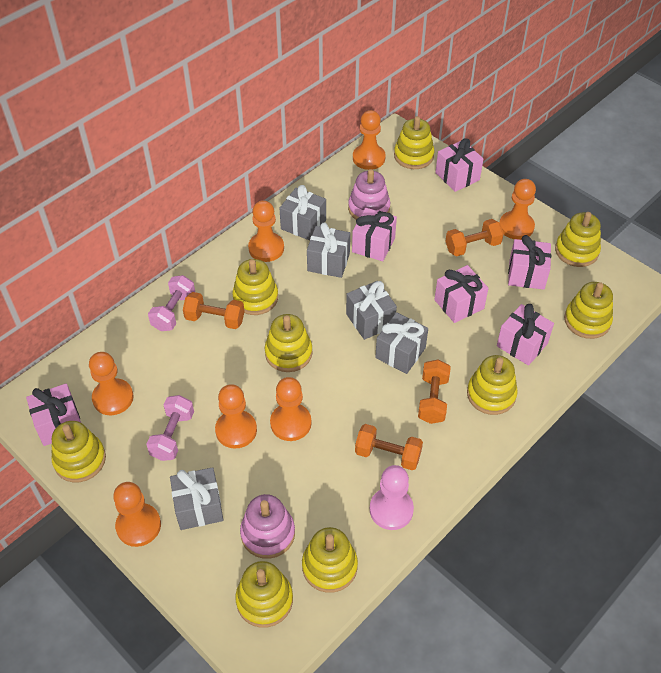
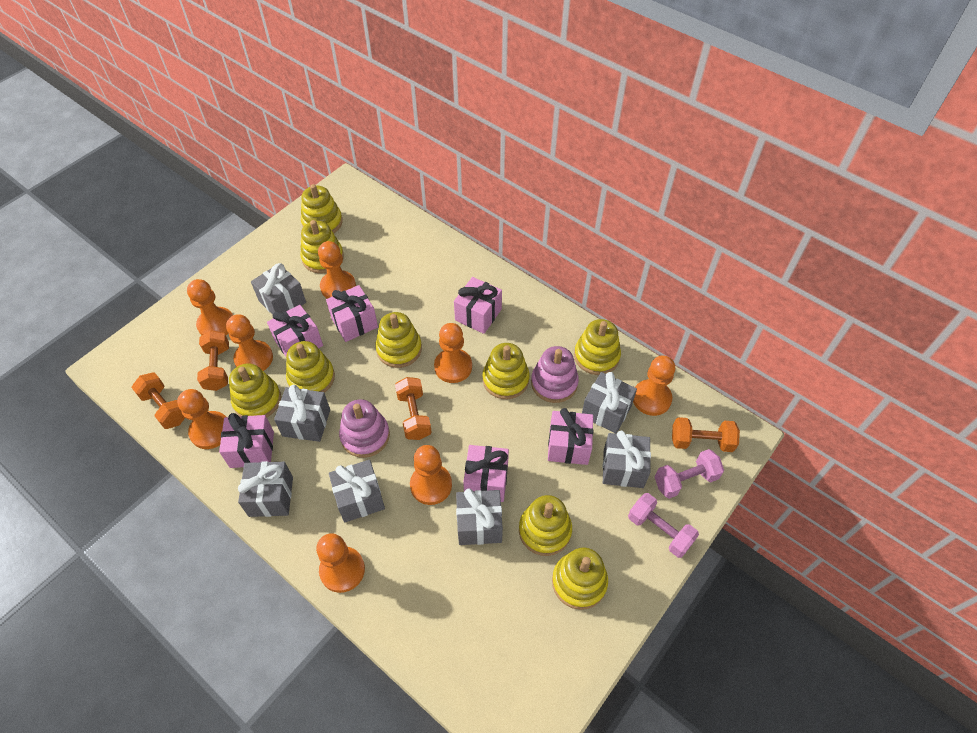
grey gift: 5 -> 7
orange pawn: 7 -> 8
pink pawn: 1 -> 0

